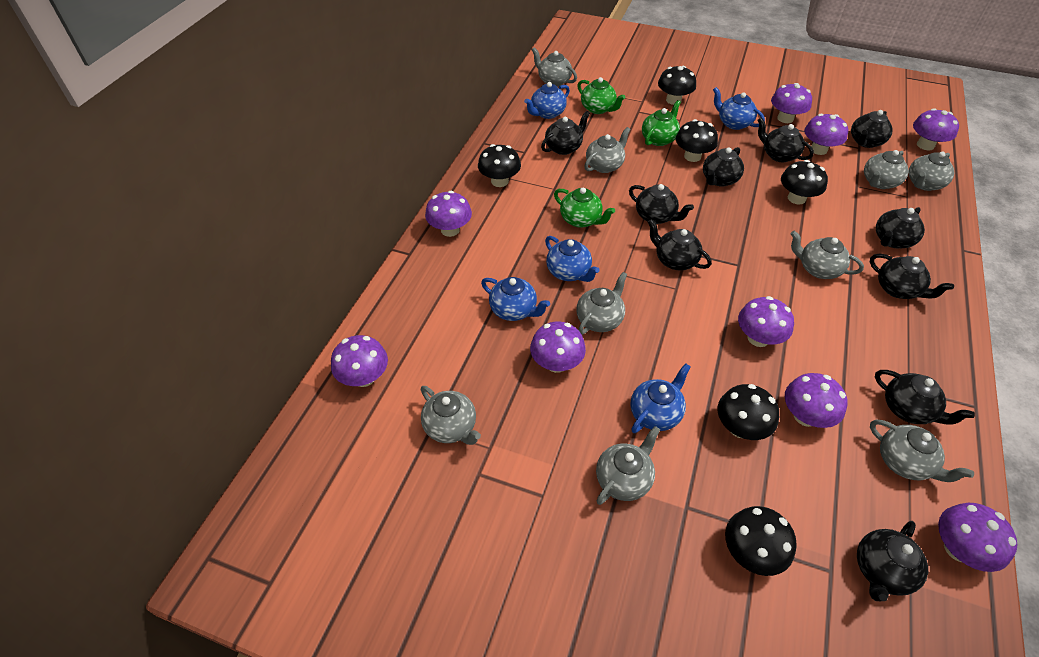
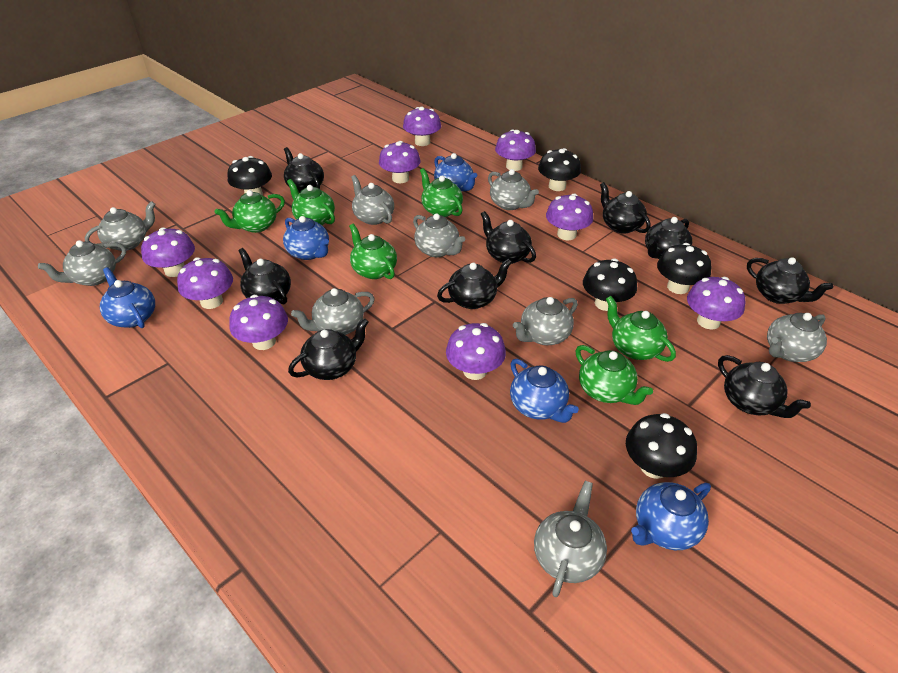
black mushroom: 6 -> 5
black teapot: 10 -> 9
green teapot: 3 -> 6

